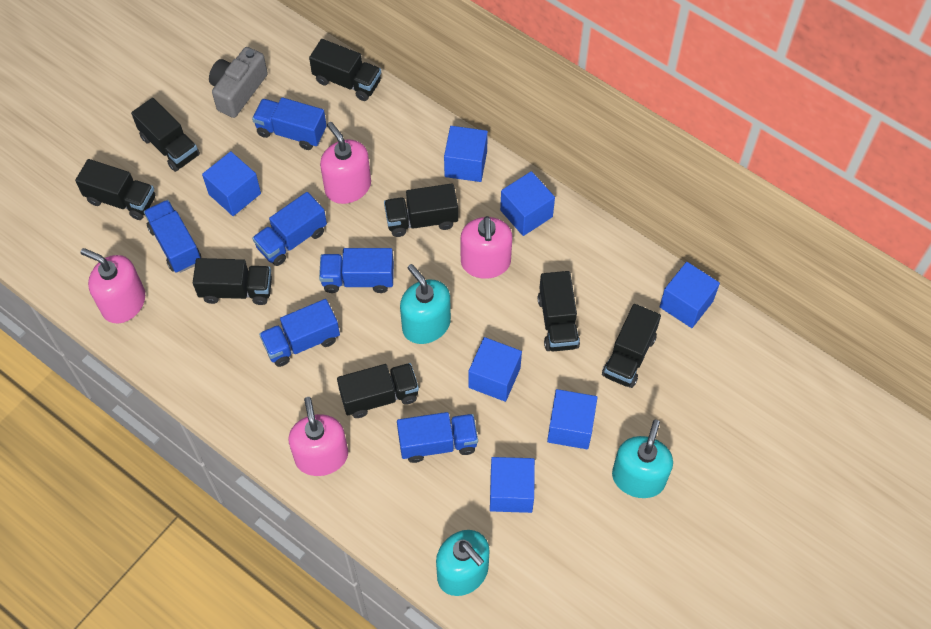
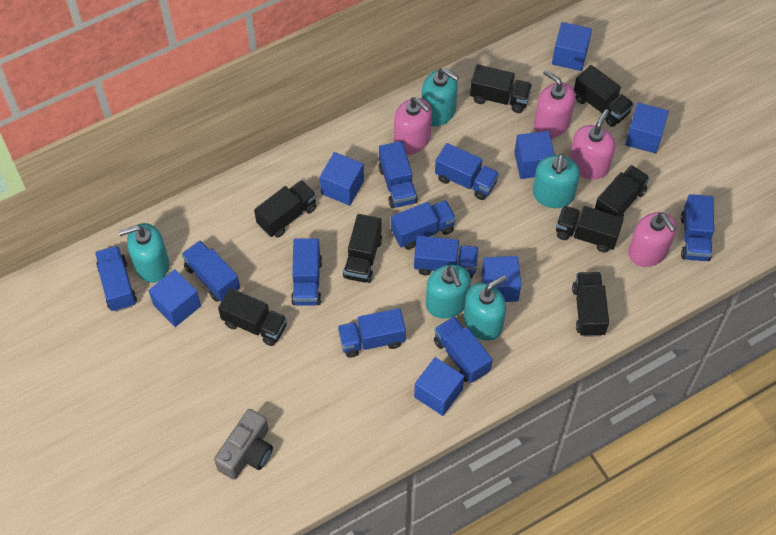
blue truck: 6 -> 10
turquoise soap dispenser: 3 -> 5

